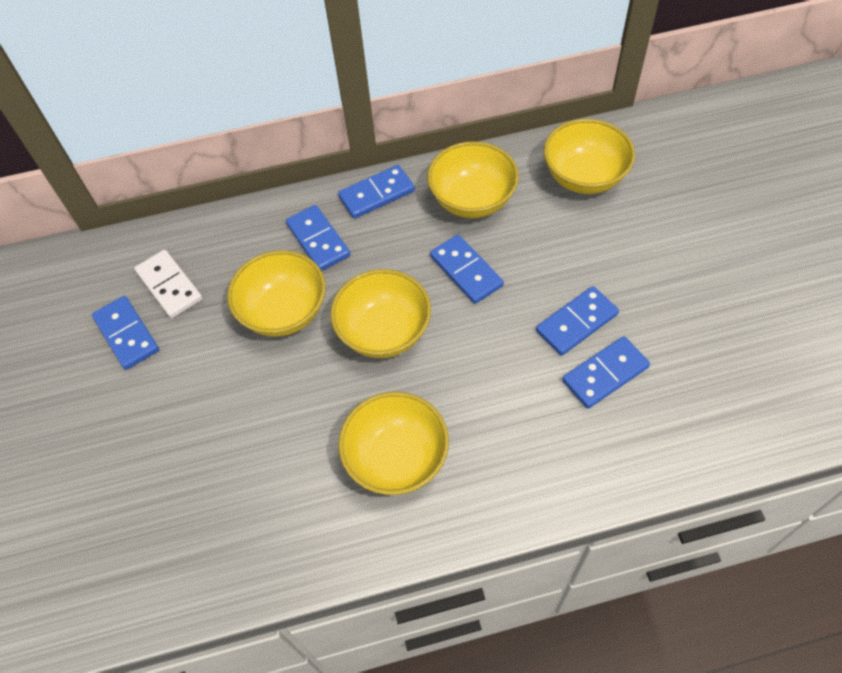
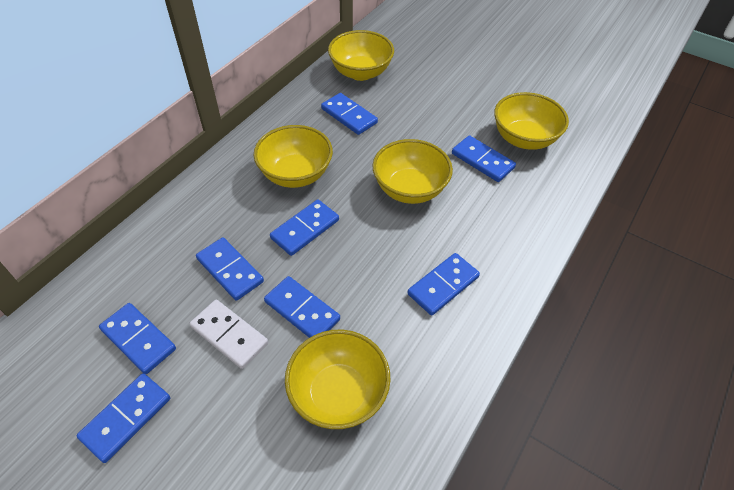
blue domino: 6 -> 8

